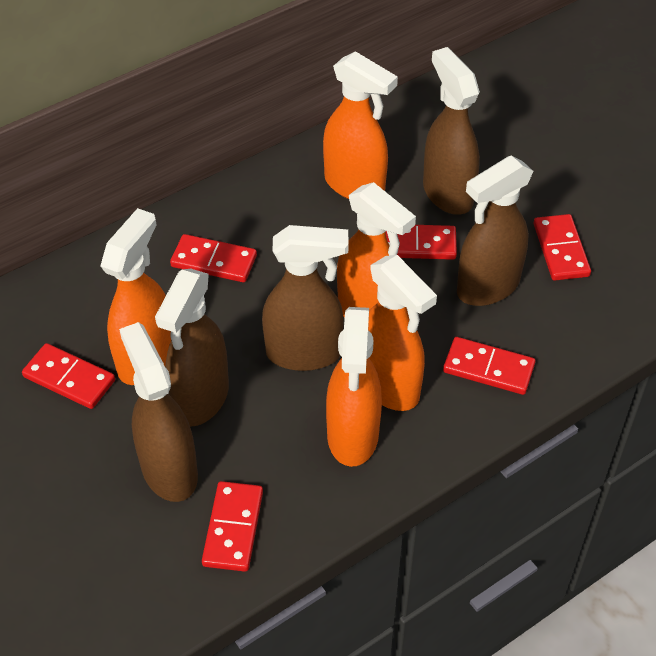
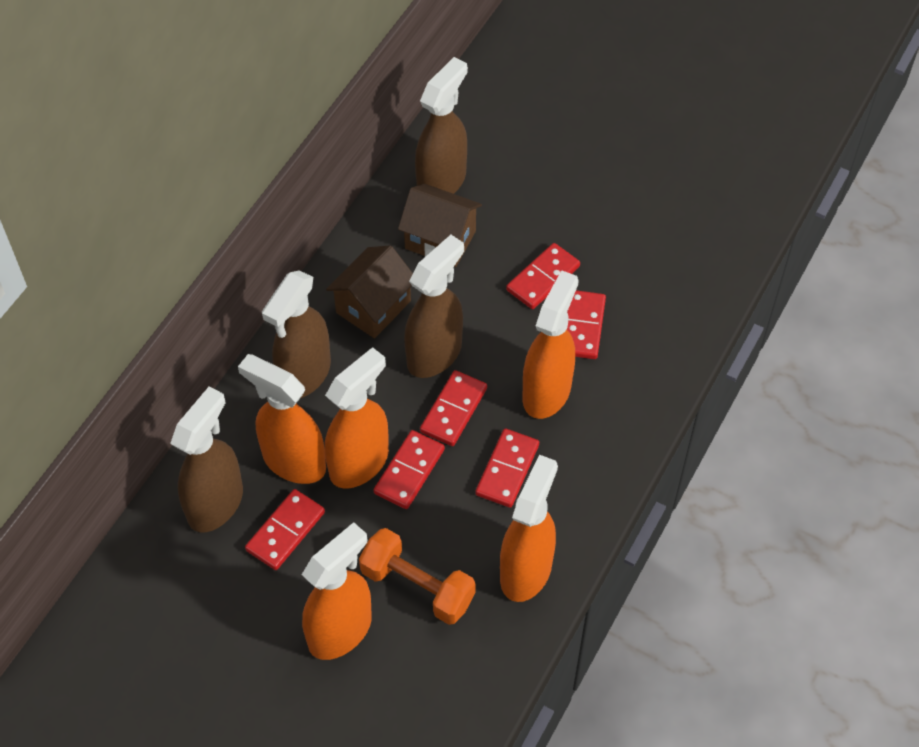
brown house: 0 -> 2
brown spray bottle: 5 -> 4
orange dumbbell: 0 -> 1

